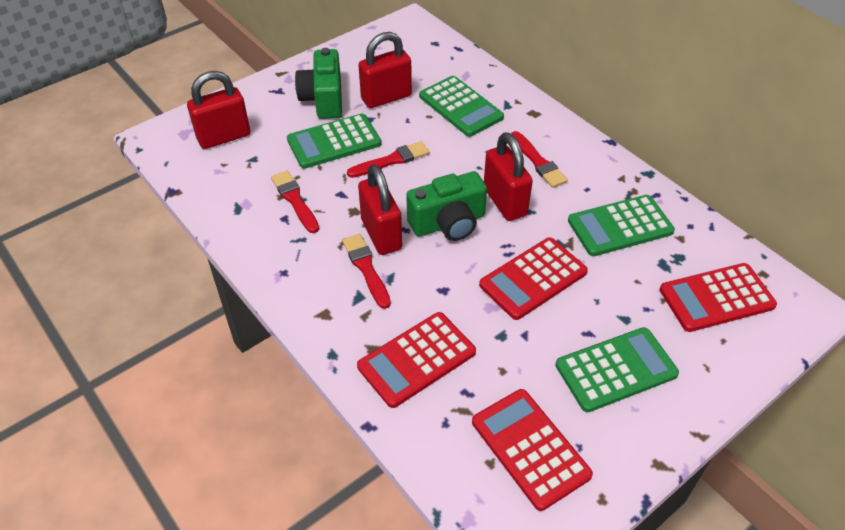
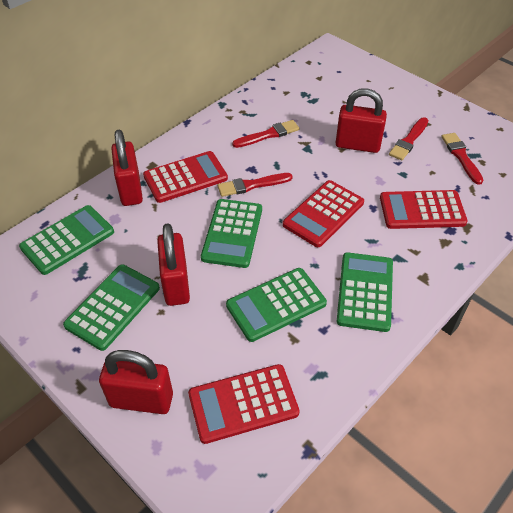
green calculator: 4 -> 5
green camera: 2 -> 0

